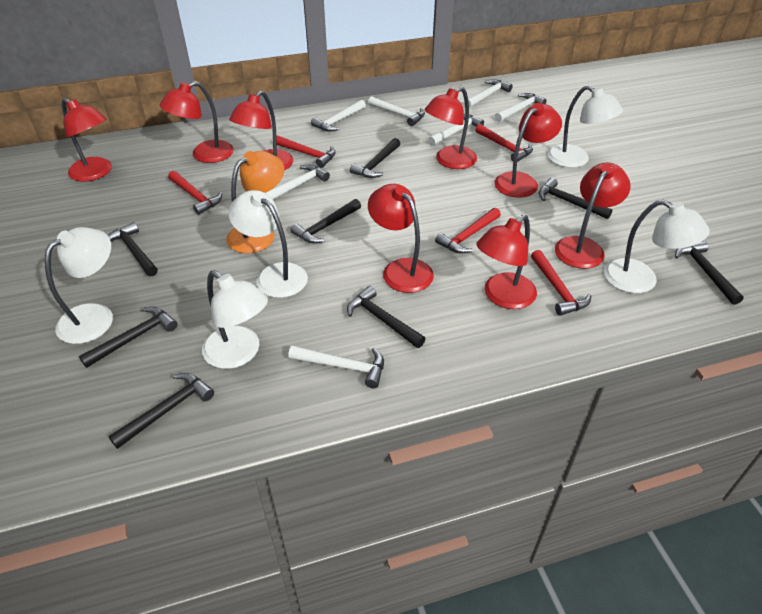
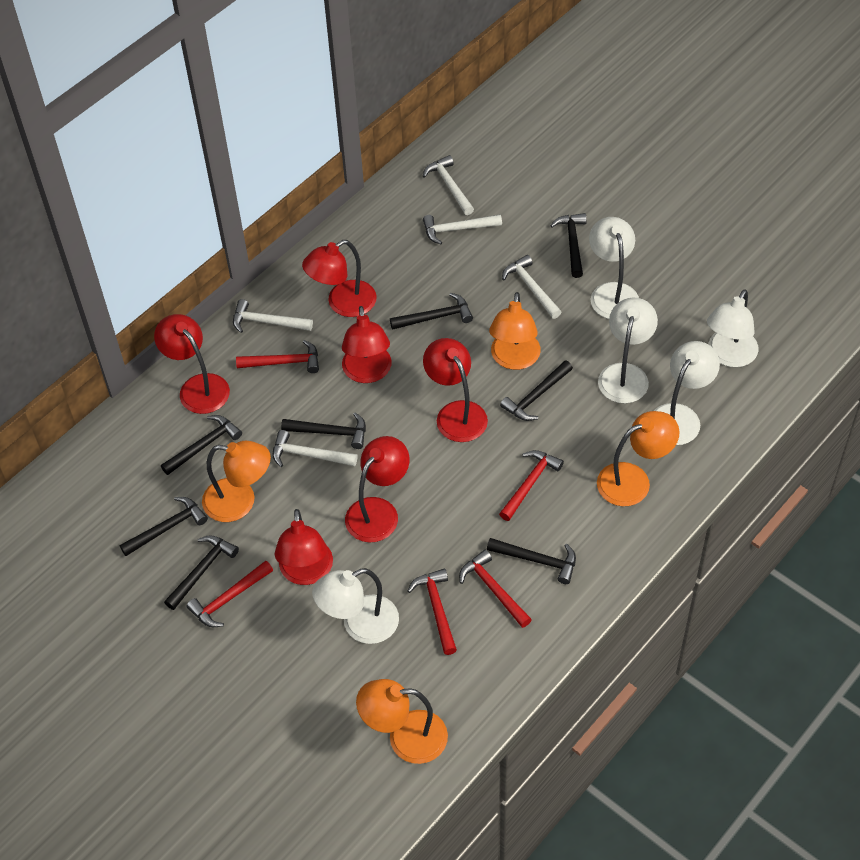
orange lamp: 1 -> 4
red lamp: 8 -> 6
white hammer: 7 -> 5

